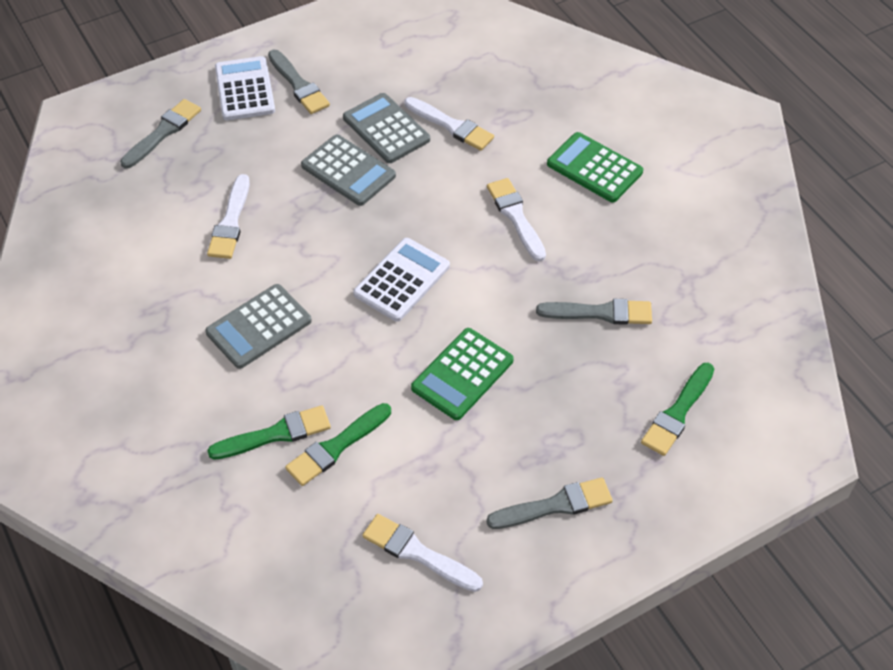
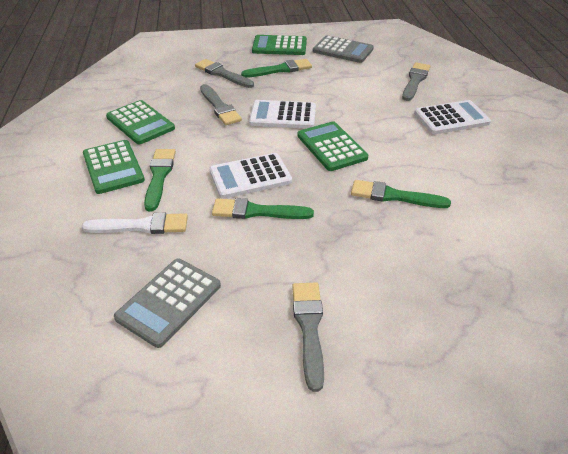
green brush: 3 -> 4
green calculator: 2 -> 4
grey calculator: 3 -> 2
white brush: 4 -> 1
white calculator: 2 -> 3

